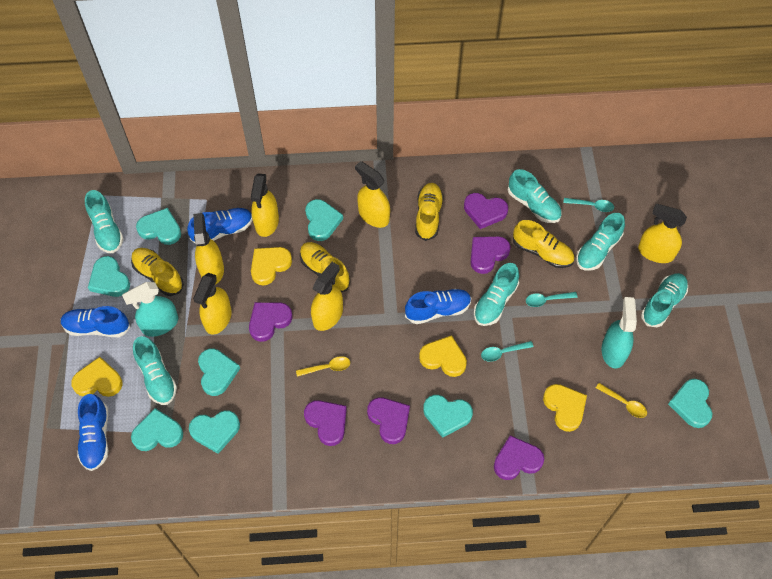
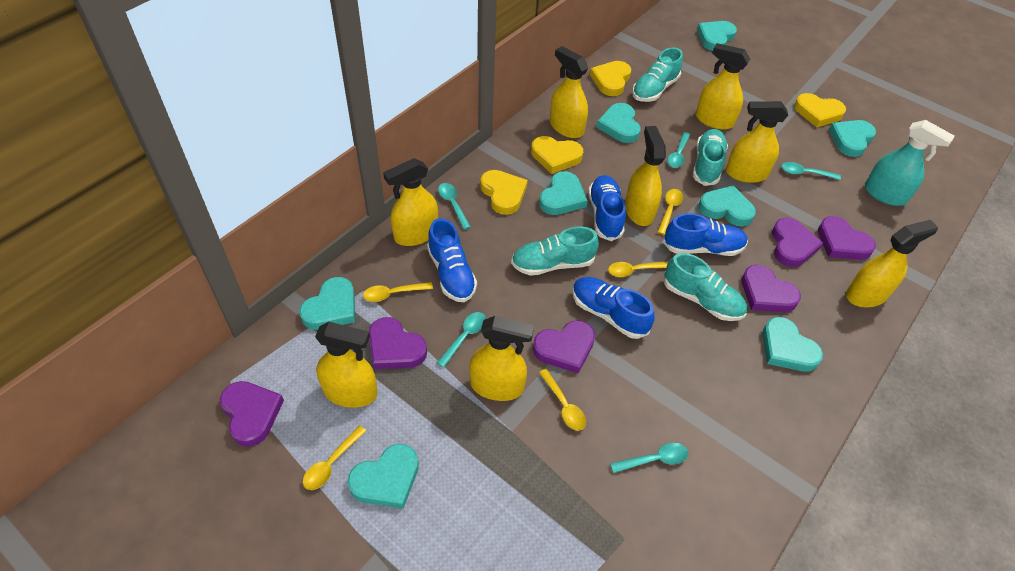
turquoise shoe: 6 -> 4
turquoise spoon: 3 -> 5
turquoise spray bottle: 2 -> 1
yellow shoe: 4 -> 0
yellow spoon: 2 -> 5
yellow spray bottle: 6 -> 8

